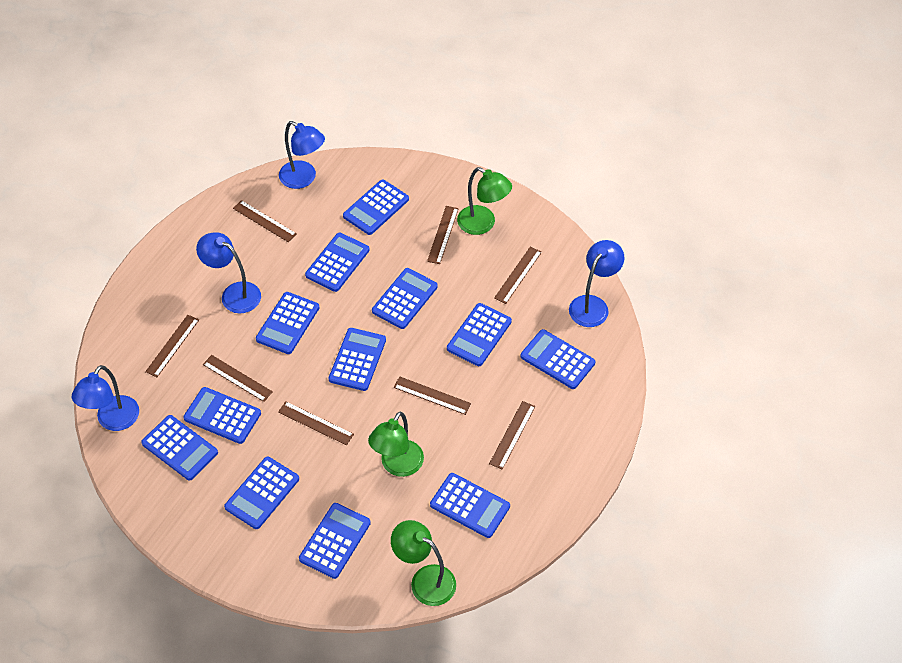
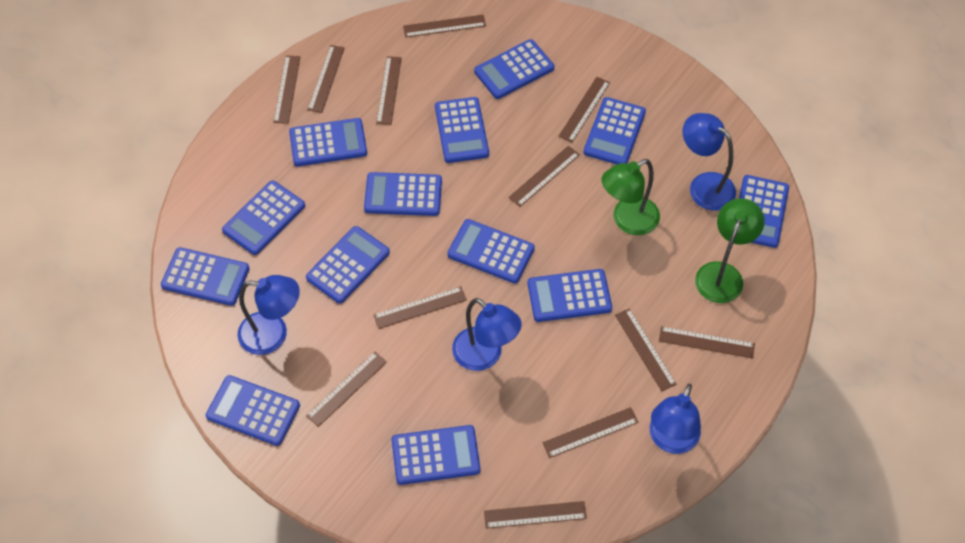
blue calculator: 12 -> 13
brown ruler: 8 -> 12
green lamp: 3 -> 2

